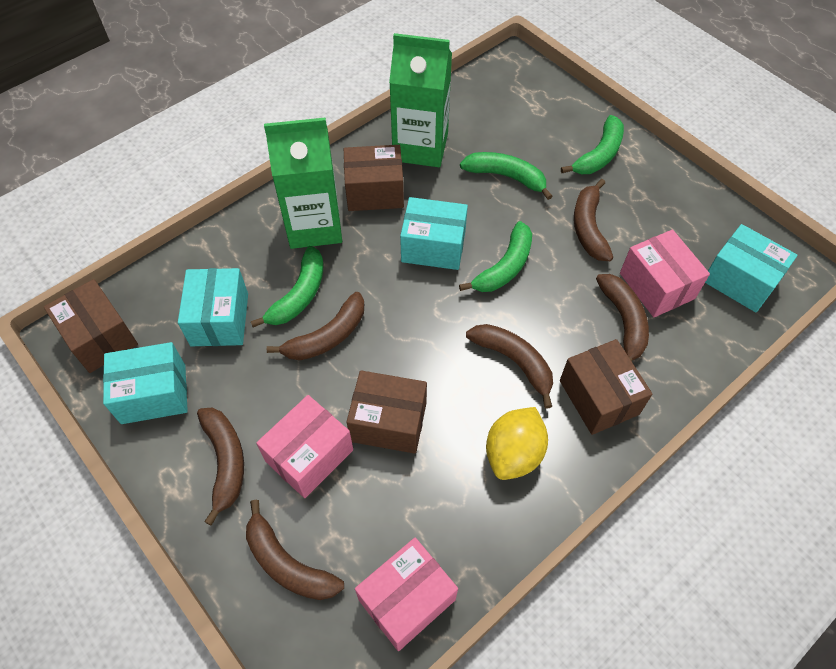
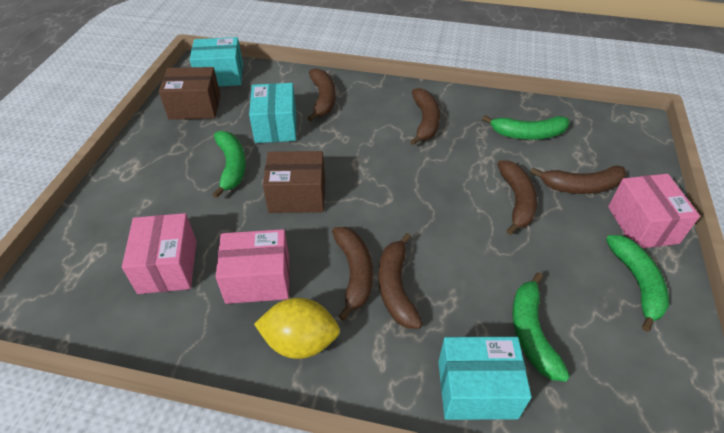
brown box: 4 -> 2
green carton: 2 -> 0
turquoise box: 4 -> 3

